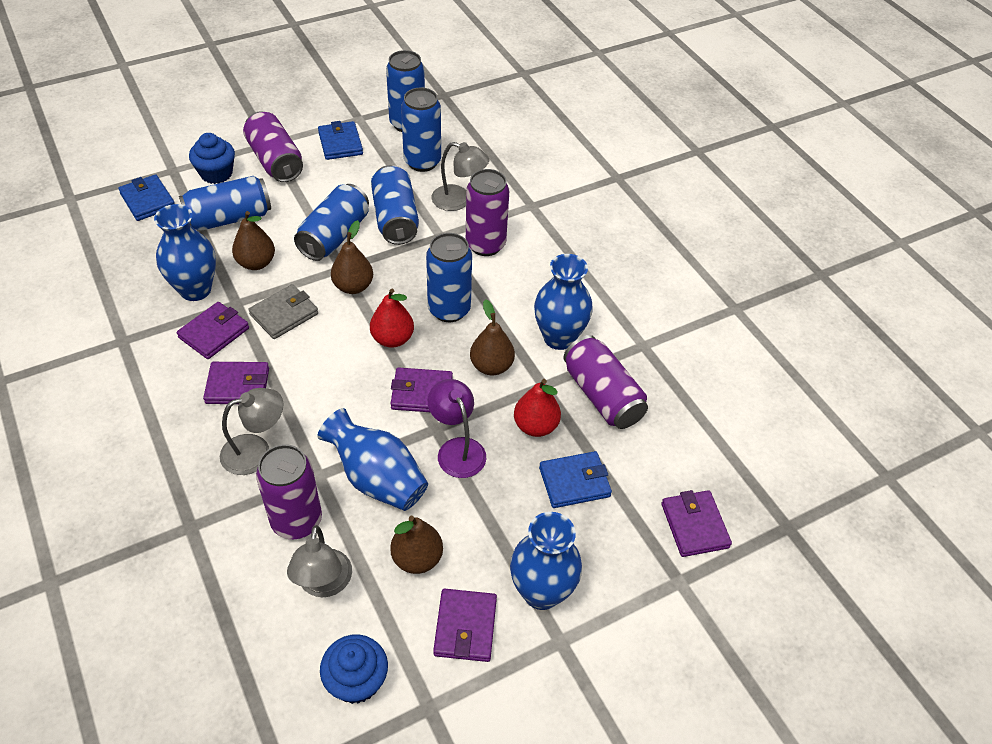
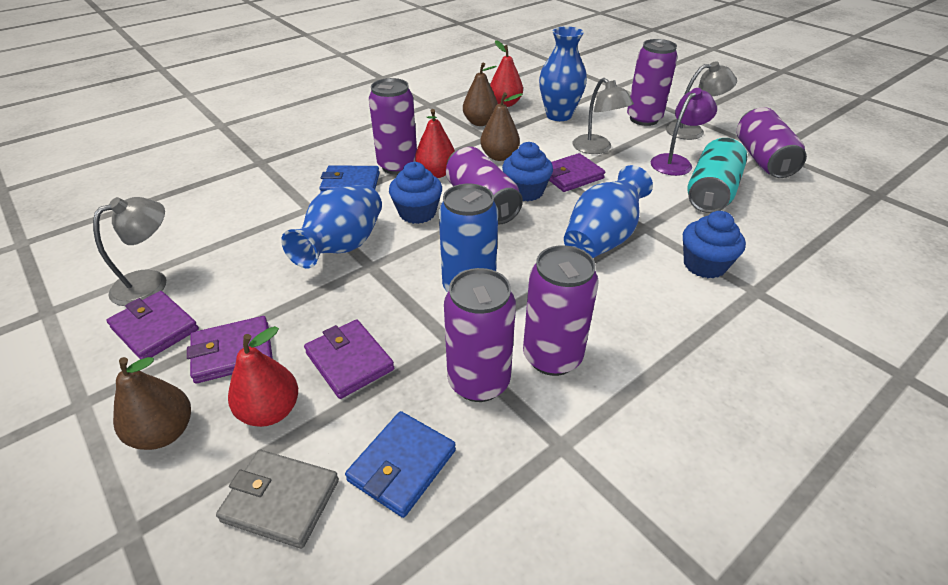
blue can: 6 -> 1
blue cupcake: 2 -> 3
blue vase: 4 -> 3
blue wallet: 3 -> 2
brown pear: 4 -> 3
purple can: 4 -> 6
purple wallet: 5 -> 4
red pear: 2 -> 3
turquoise can: 0 -> 1

